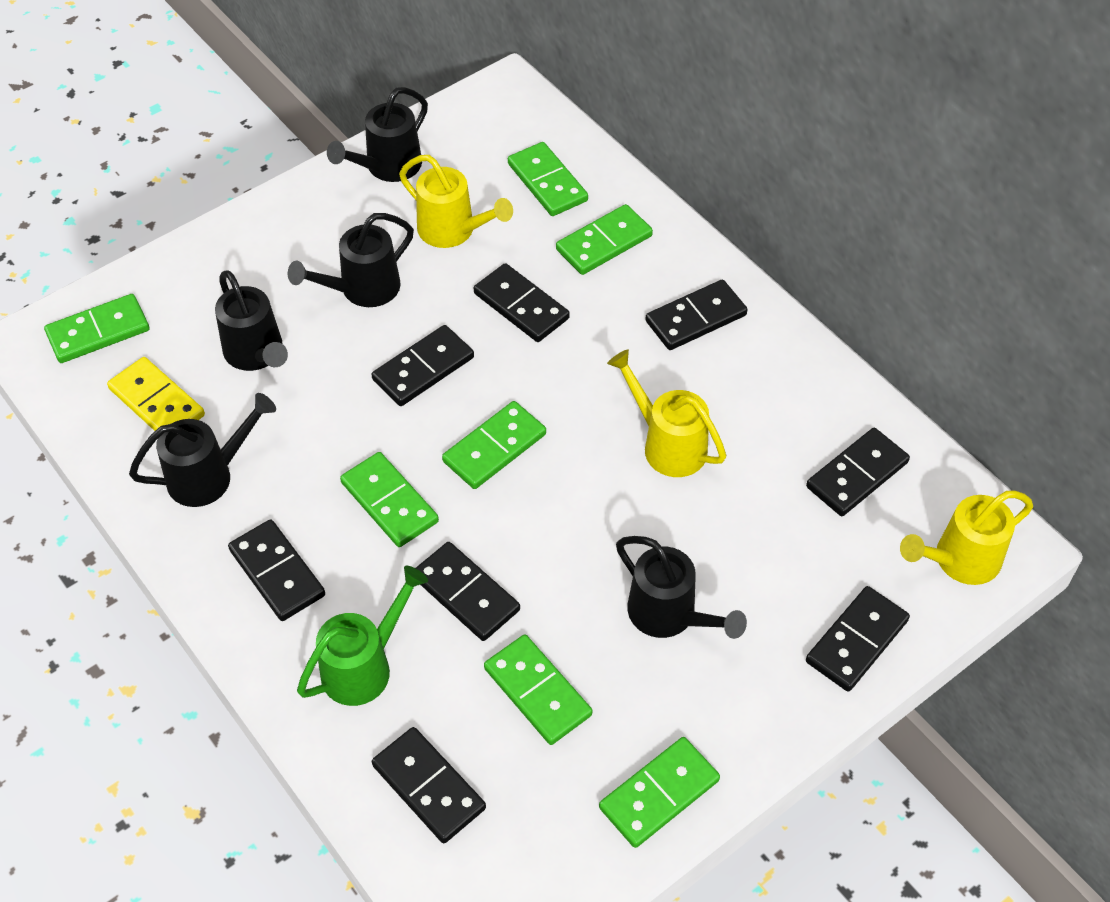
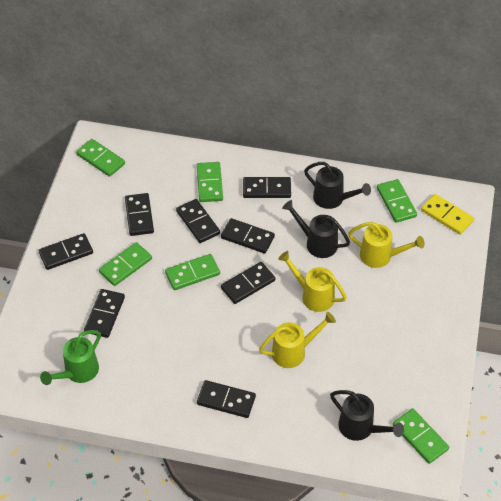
black watering can: 5 -> 3
green domino: 7 -> 6

